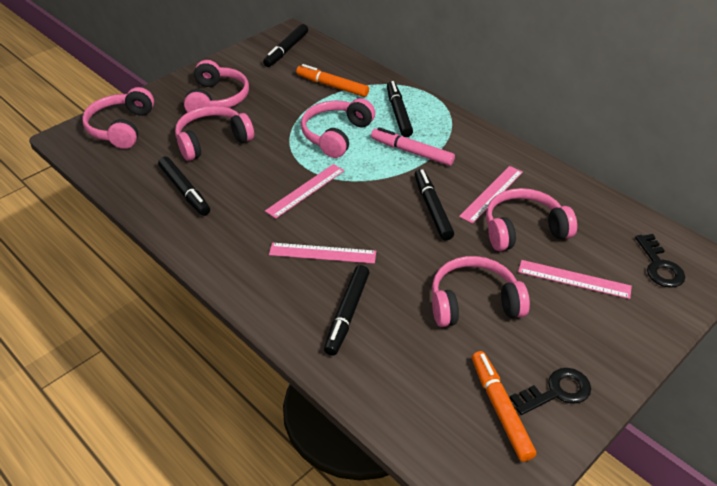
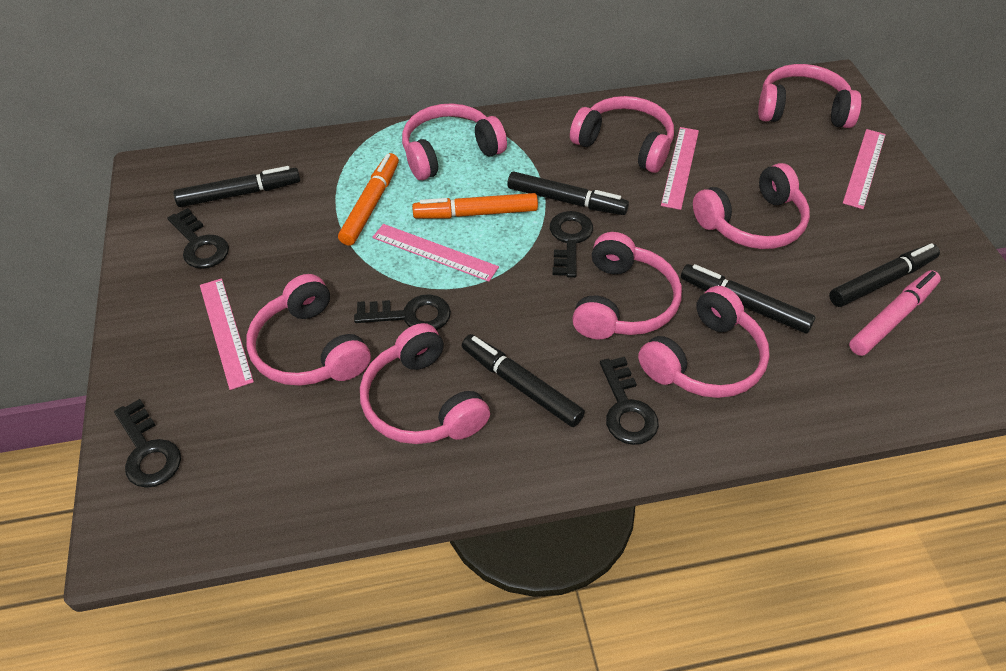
black key: 2 -> 5
pink headphones: 6 -> 8

